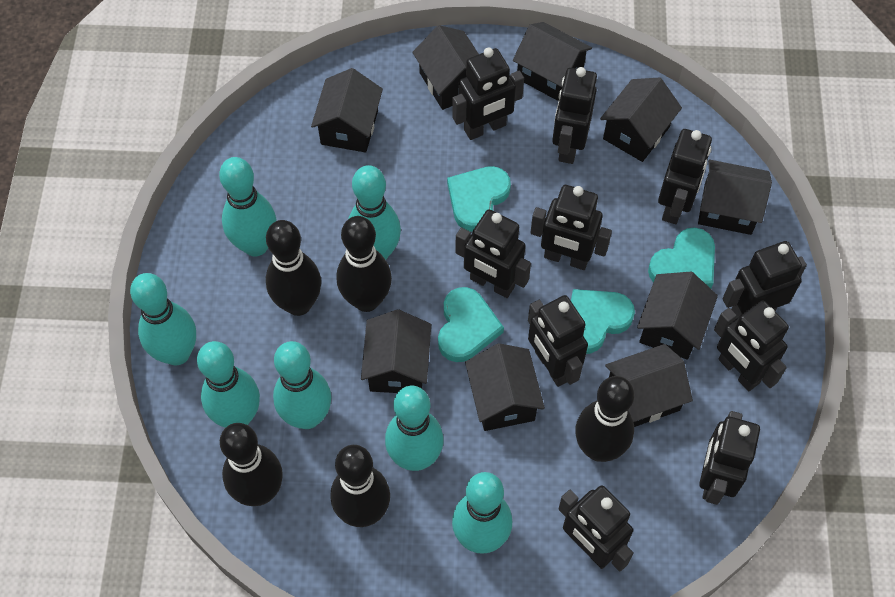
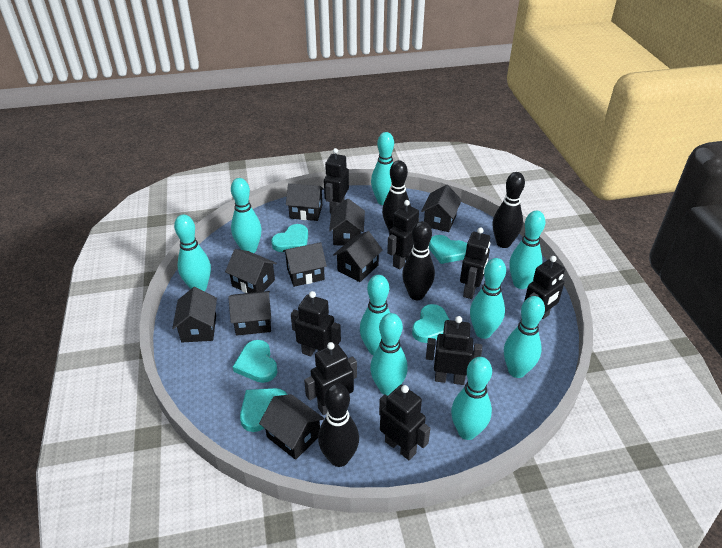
black bowling pin: 5 -> 4
black robot: 10 -> 8
turquoise bowling pin: 7 -> 9
turquoise heart: 4 -> 5

